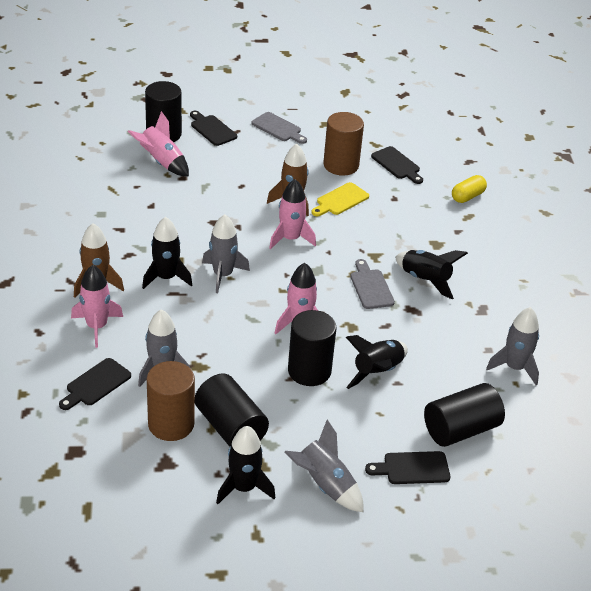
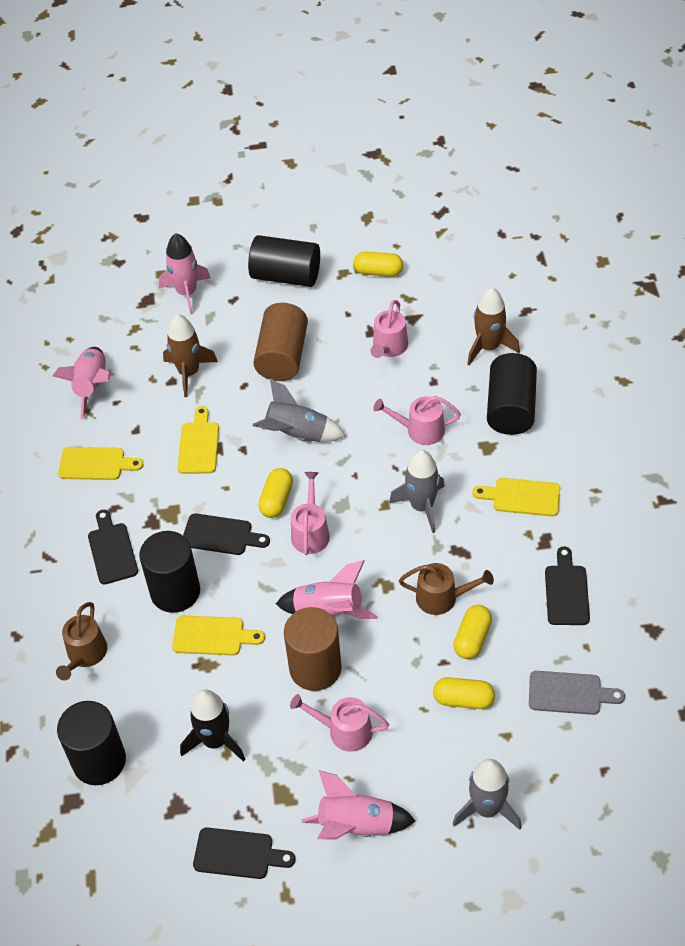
black rocket: 4 -> 1
brown watering can: 0 -> 2
grey cutting board: 2 -> 1
grey rocket: 4 -> 3
pink watering can: 0 -> 4
yellow capsule: 1 -> 4
yellow cutting board: 1 -> 4

